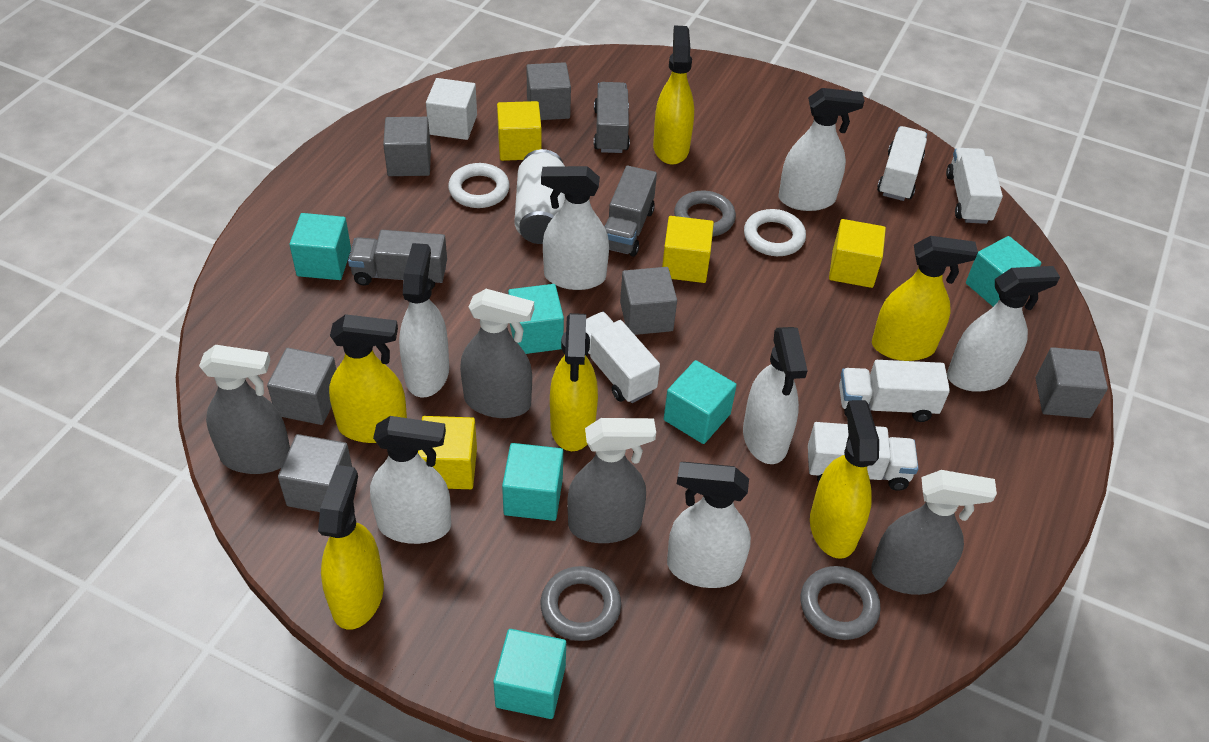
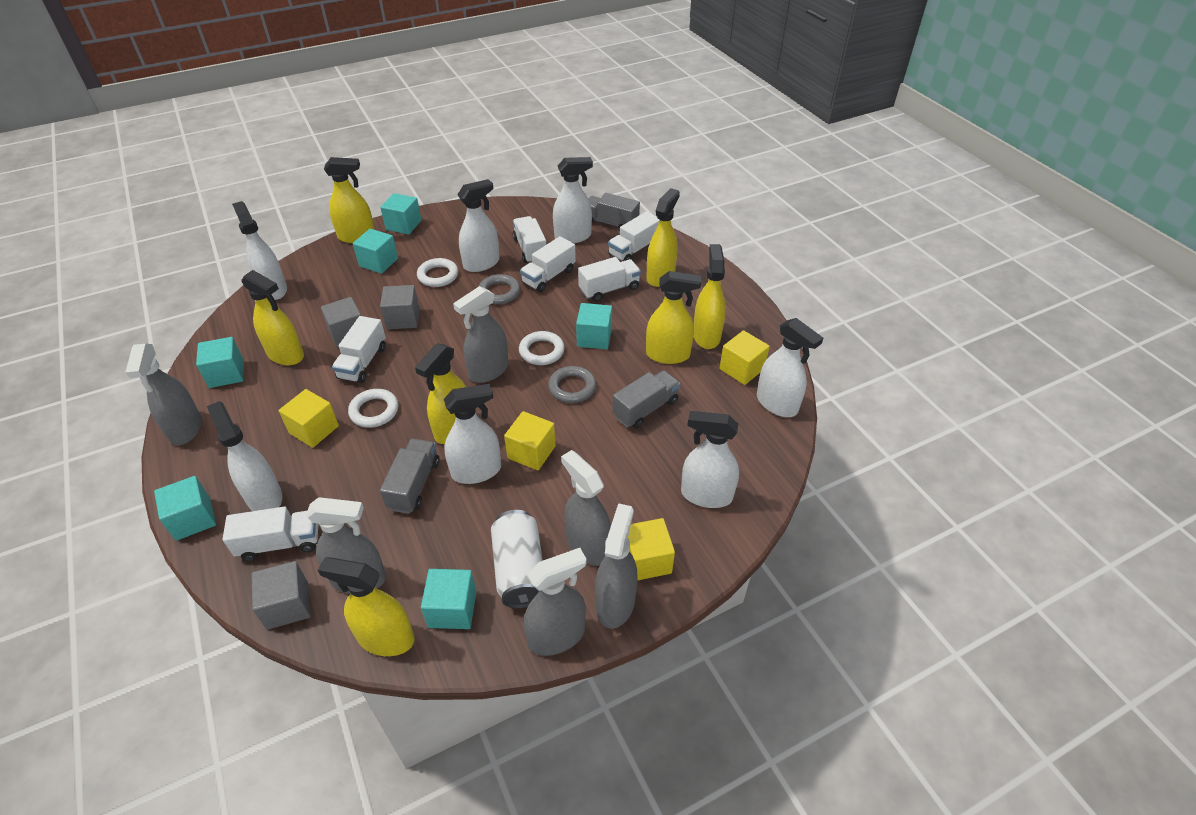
grey cube: 6 -> 3
grey ring: 3 -> 2
grey spray bottle: 4 -> 6
white cube: 1 -> 0
white ring: 2 -> 3
white truck: 5 -> 6
yellow spray bottle: 6 -> 7

